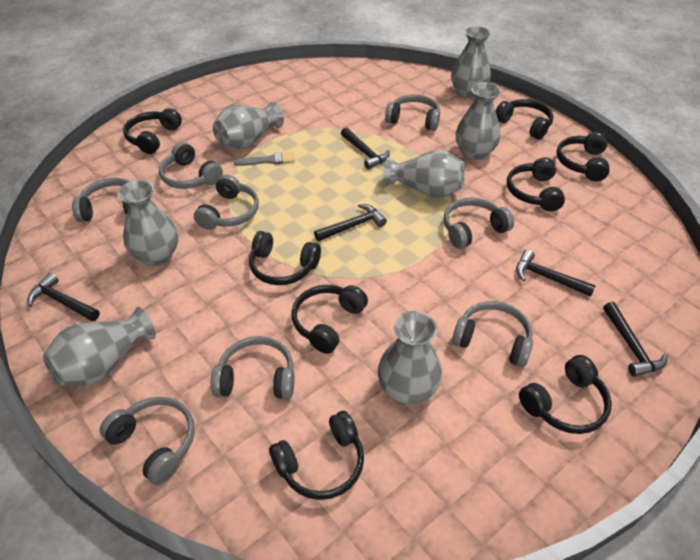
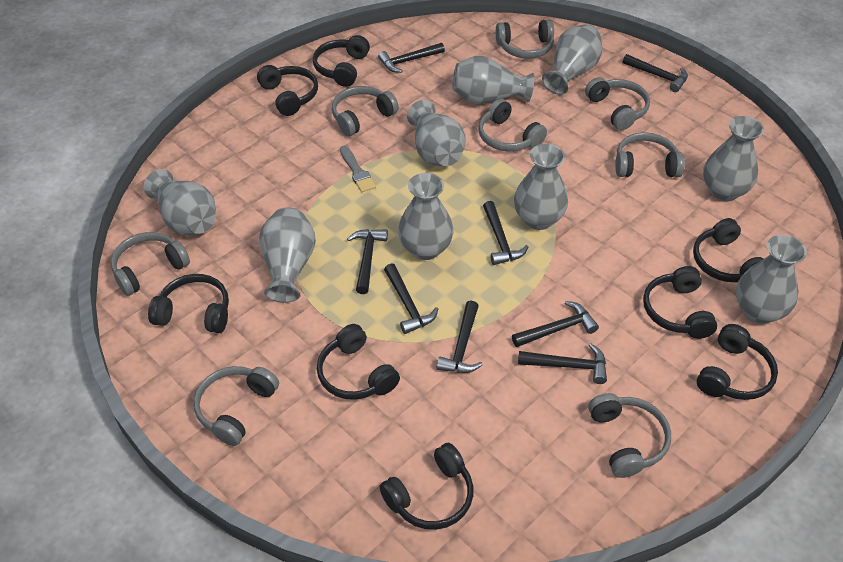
black hammer: 5 -> 8
grey vase: 7 -> 9

